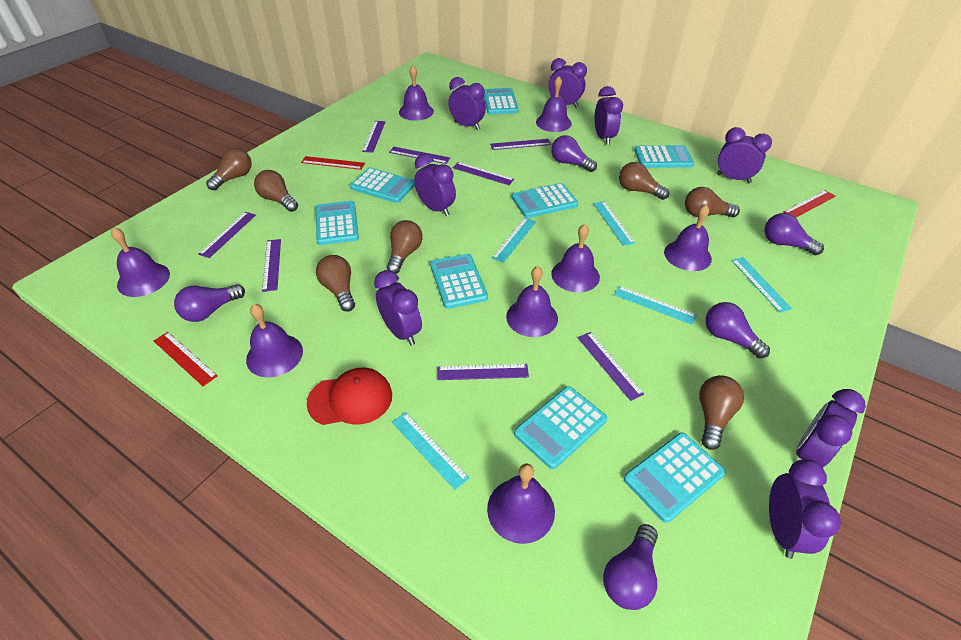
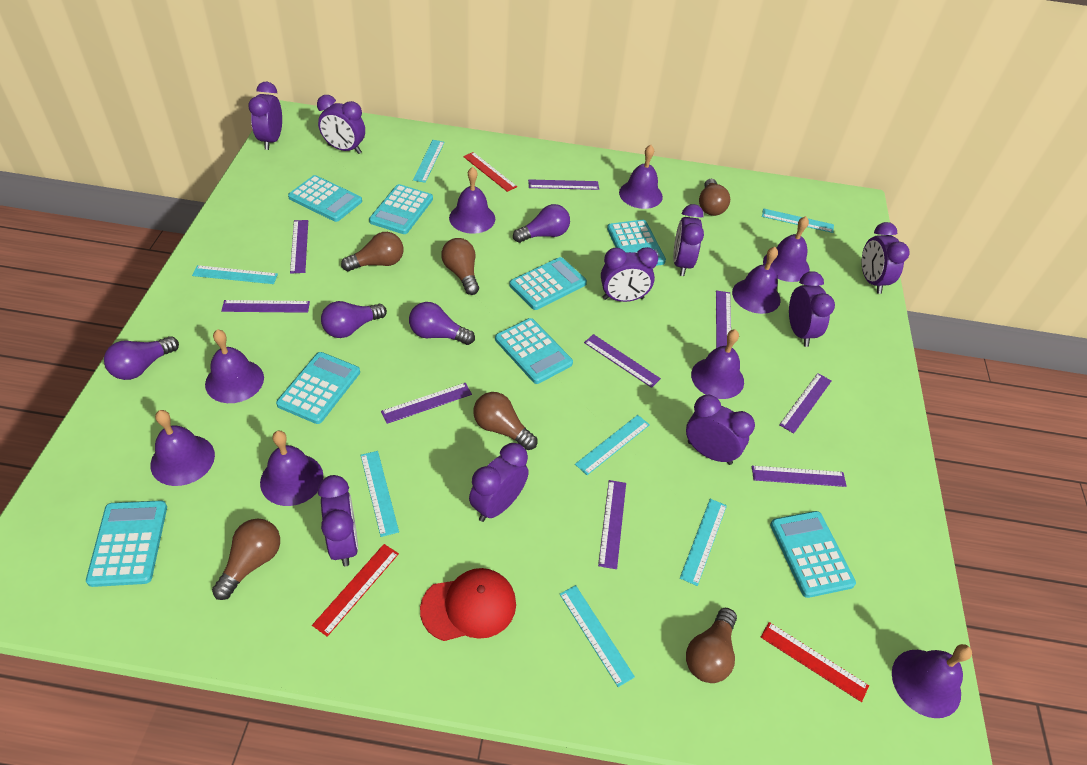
brown light bulb: 7 -> 6
purple bell: 8 -> 9
purple clock: 8 -> 9
purple light bulb: 5 -> 4
purple ruler: 8 -> 9
turquoise ruler: 5 -> 7

